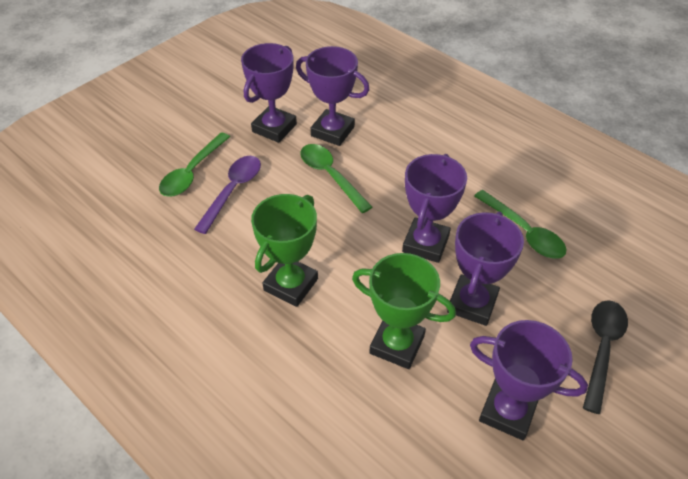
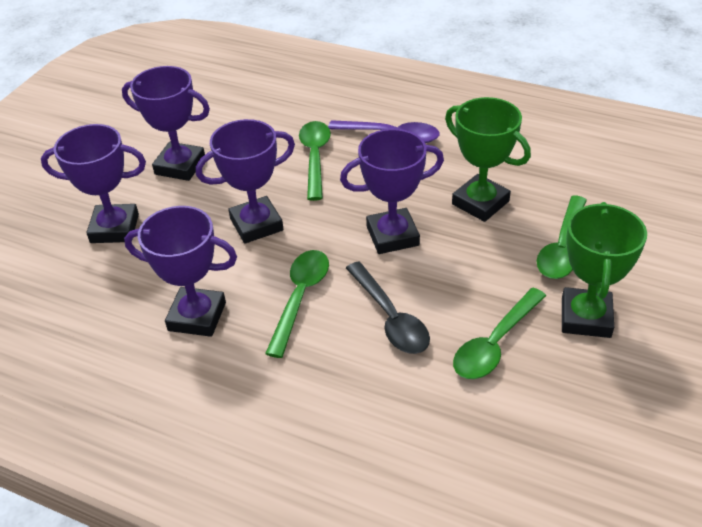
green spoon: 3 -> 4

